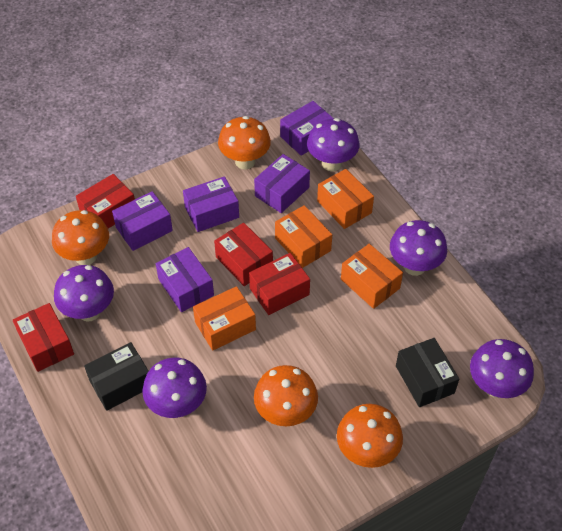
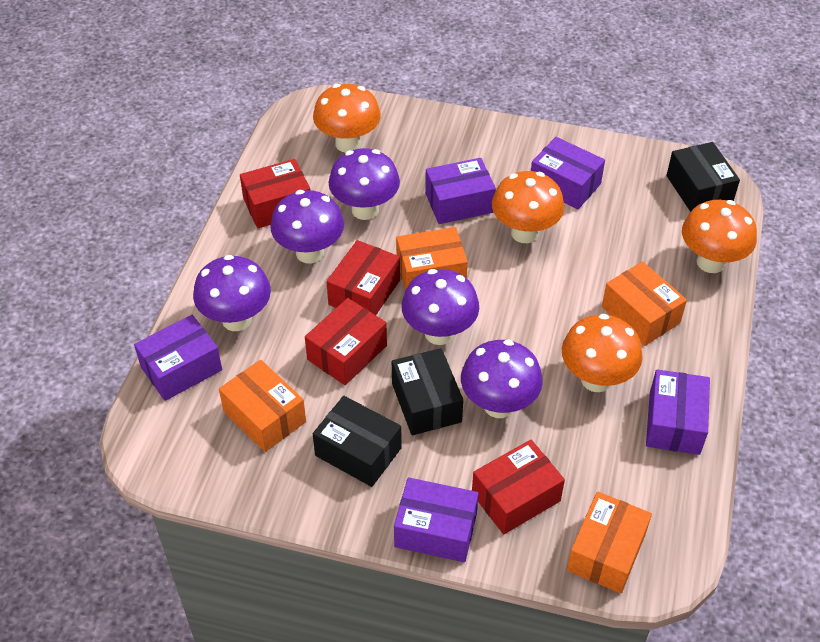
black box: 2 -> 3

